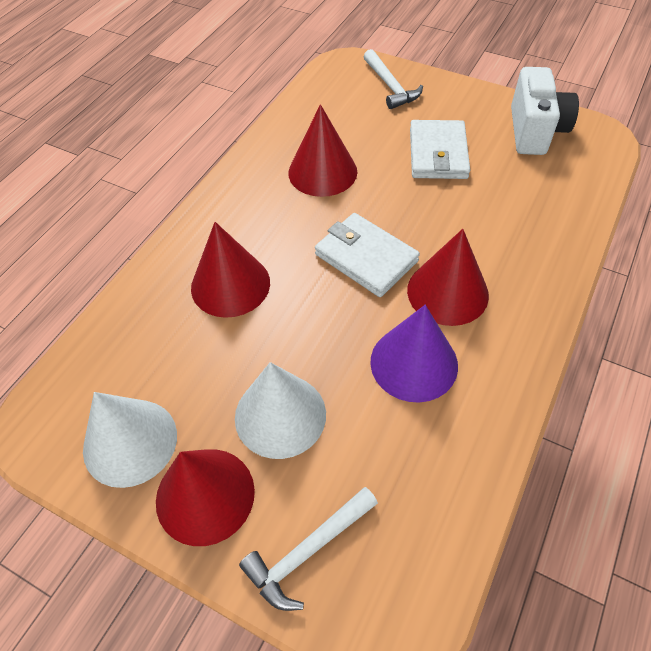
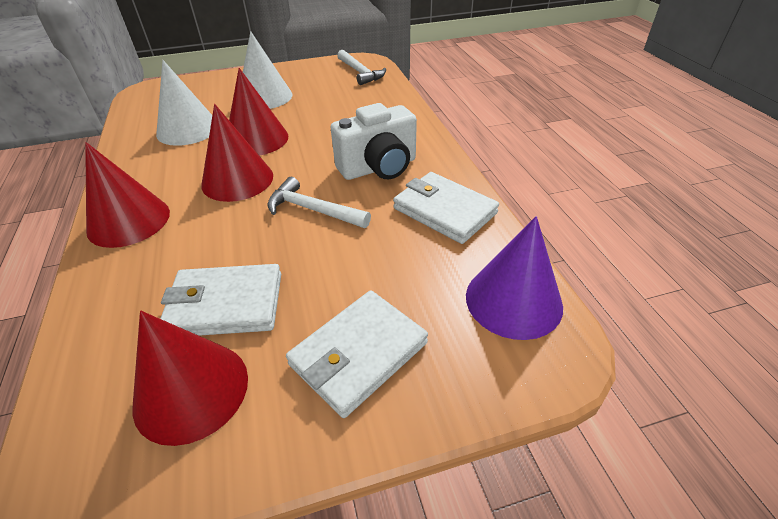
white wallet: 2 -> 3

